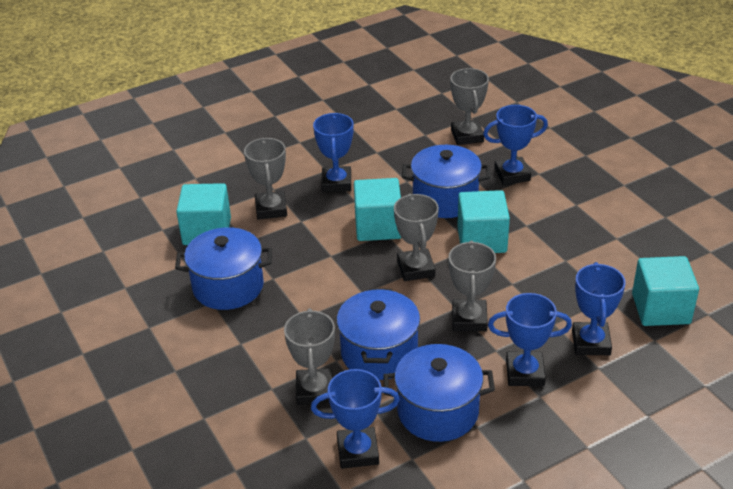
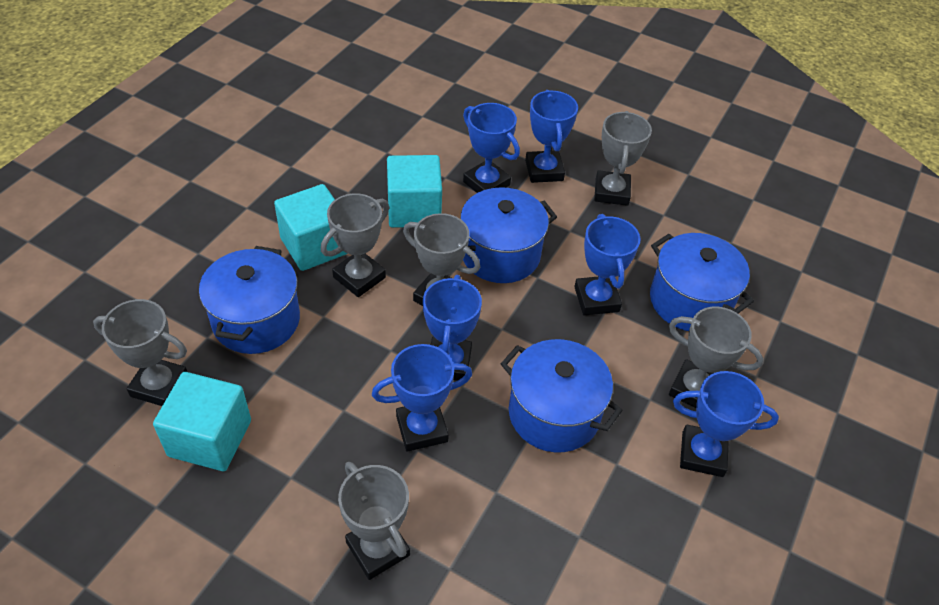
blue trophy: 5 -> 6
grey trophy: 5 -> 6
turquoise cube: 4 -> 3

